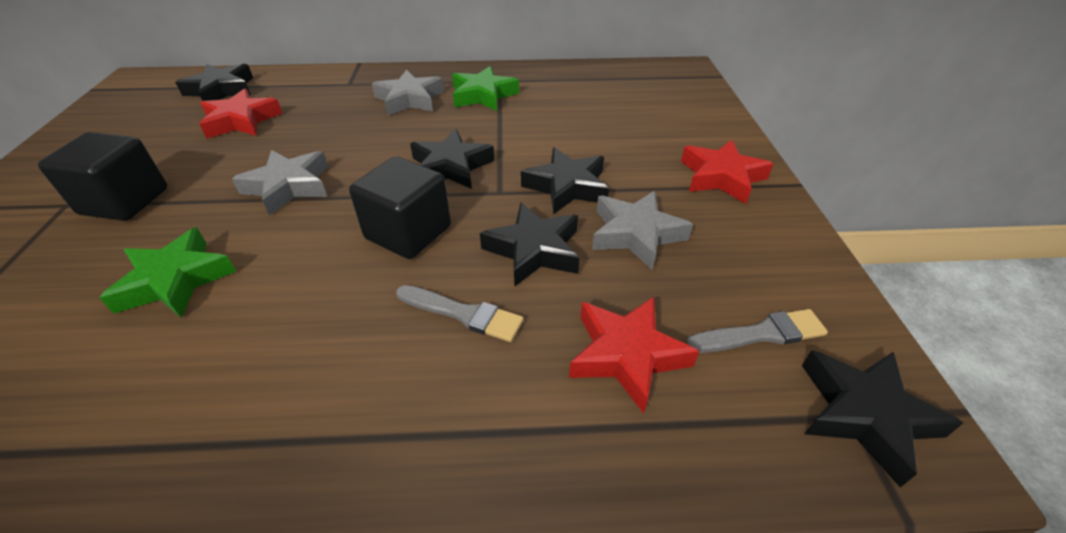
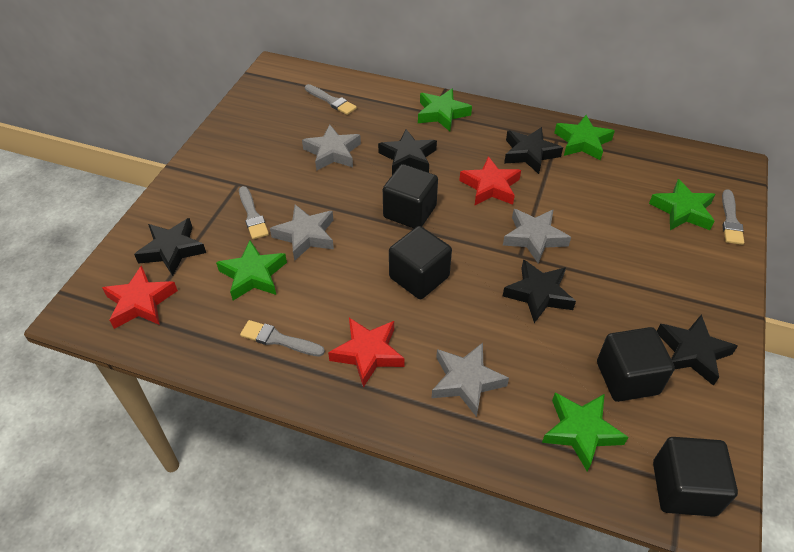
black cube: 2 -> 4
green star: 2 -> 5
grey brush: 2 -> 4
grey star: 3 -> 4

